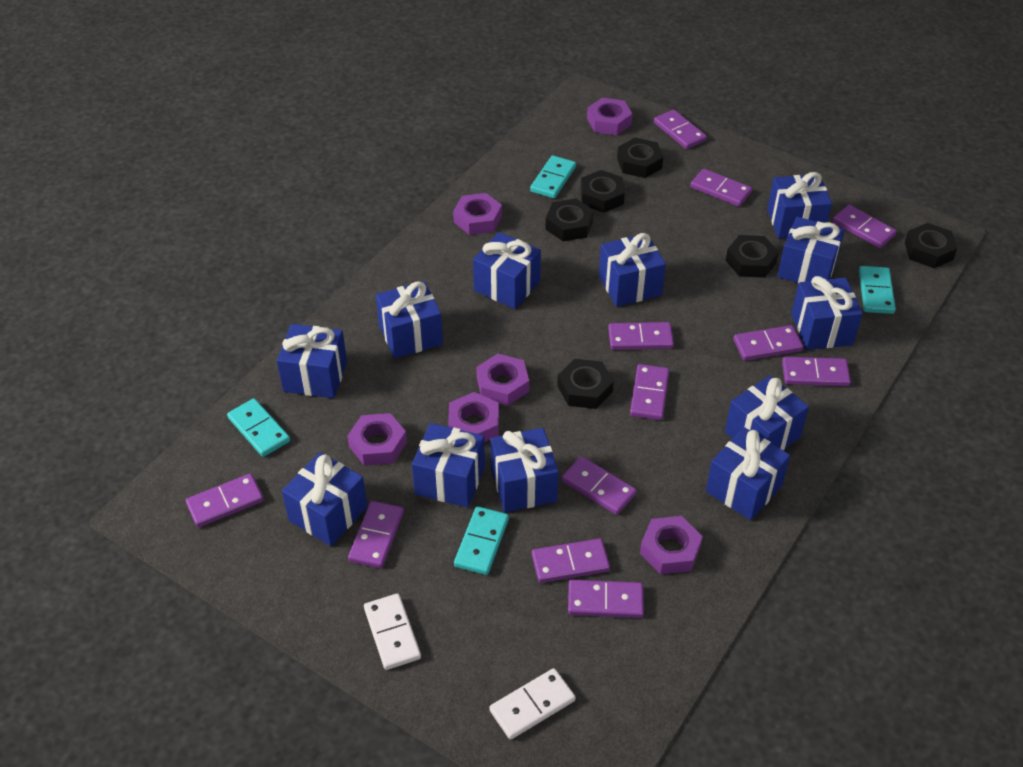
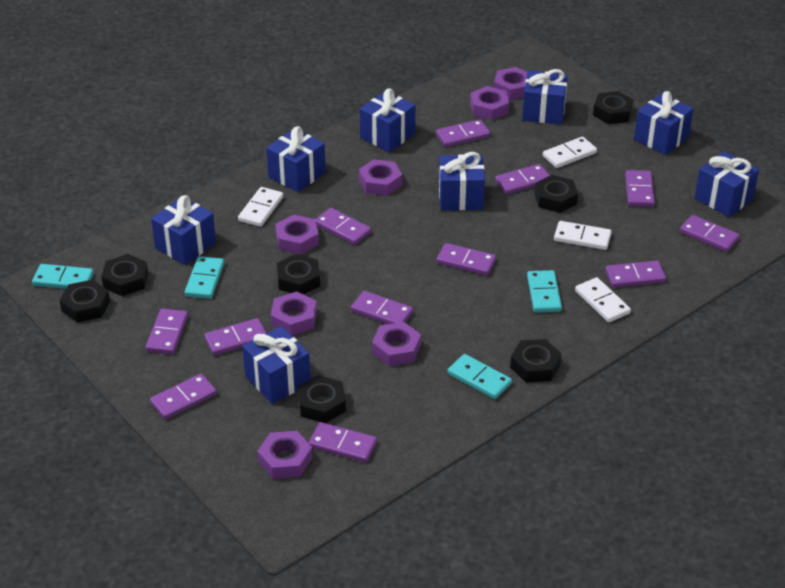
black nut: 6 -> 7
blue gift: 12 -> 8
purple nut: 6 -> 7
white domino: 2 -> 4

